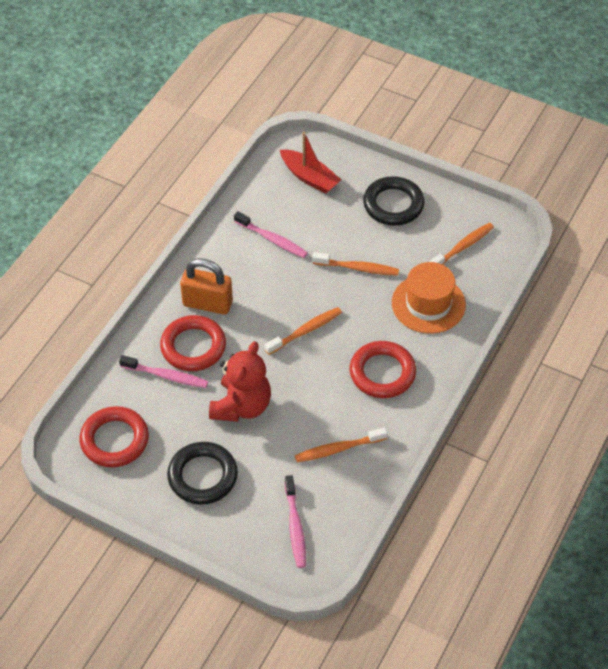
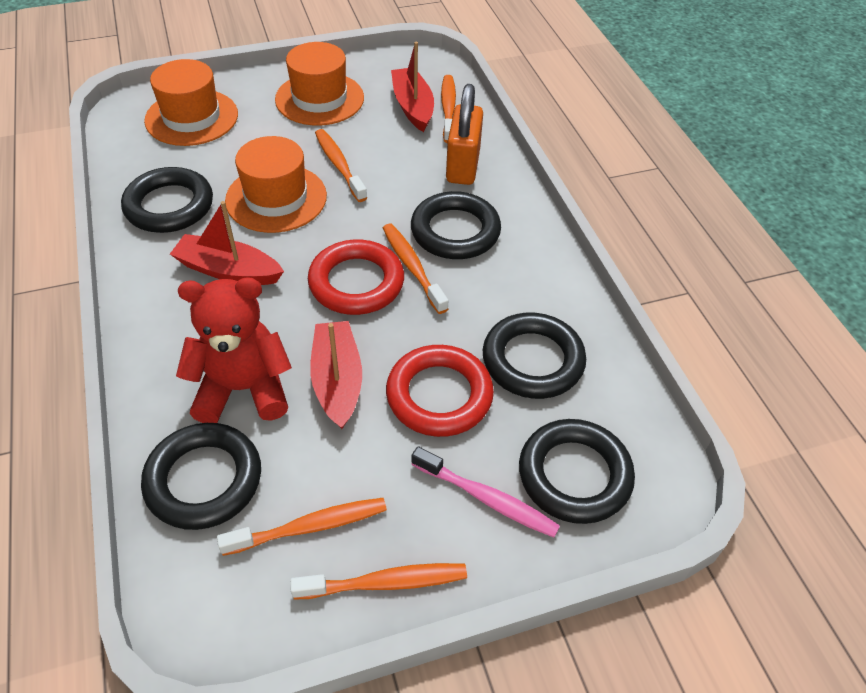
black ring: 2 -> 5
orange hat: 1 -> 3
orange toothbrush: 4 -> 5
pink toothbrush: 3 -> 1
red boat: 1 -> 3
red ring: 3 -> 2

